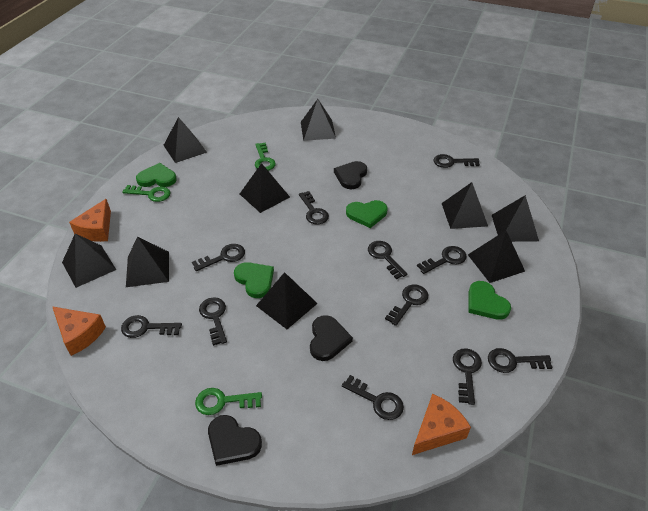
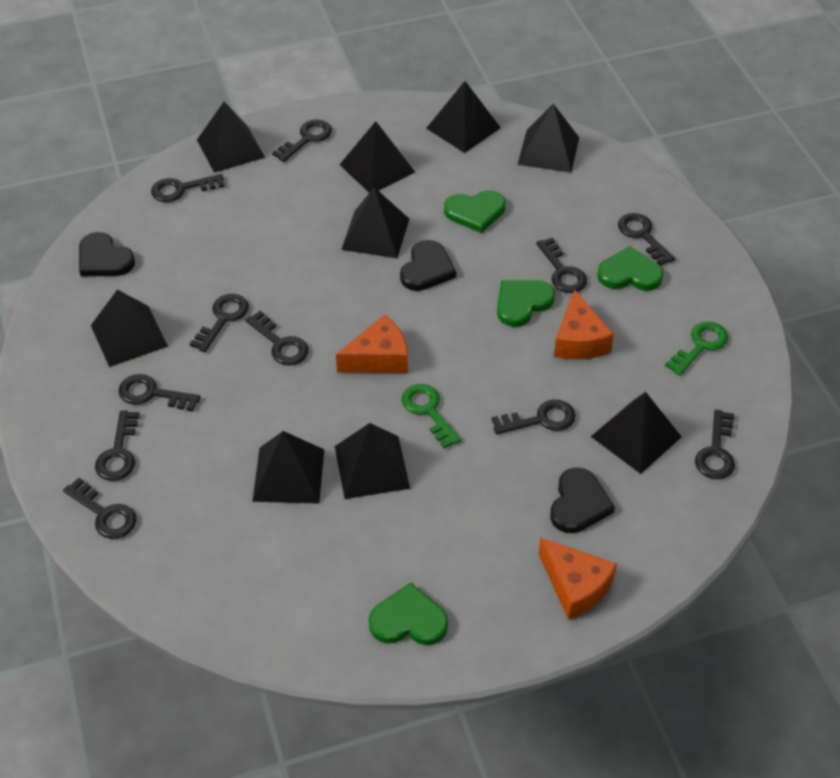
green key: 3 -> 2

